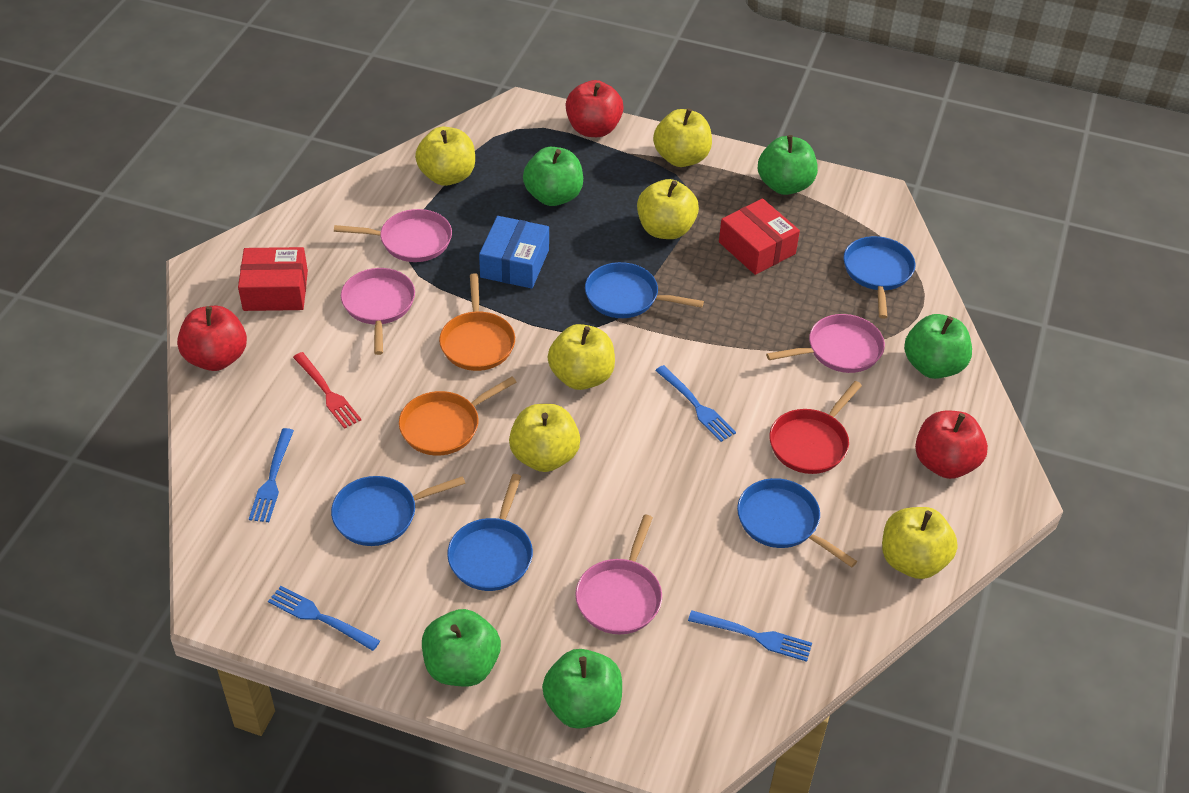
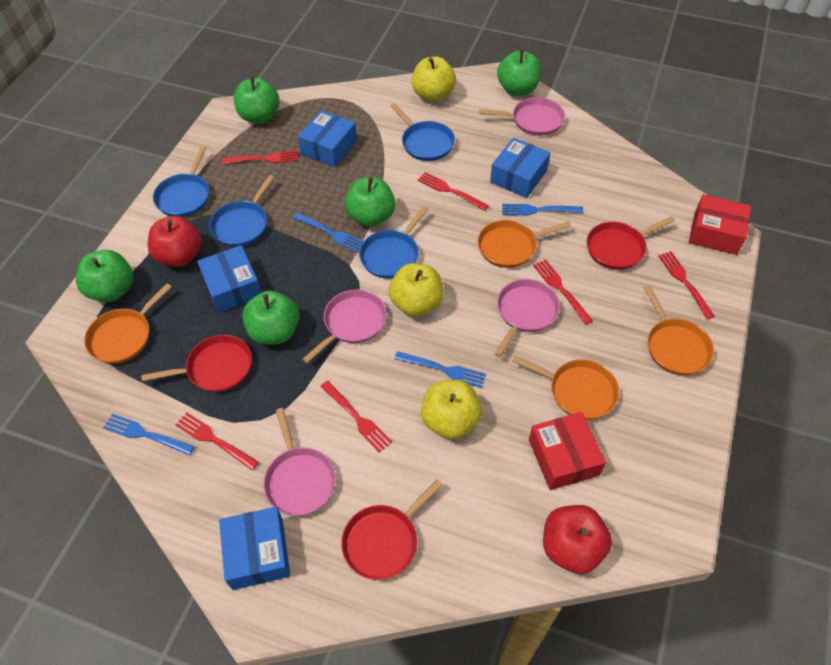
blue box: 1 -> 4
blue pan: 5 -> 4
orange pan: 2 -> 4
red apple: 3 -> 2
red fork: 1 -> 6
red pan: 1 -> 3
yellow apple: 6 -> 3

